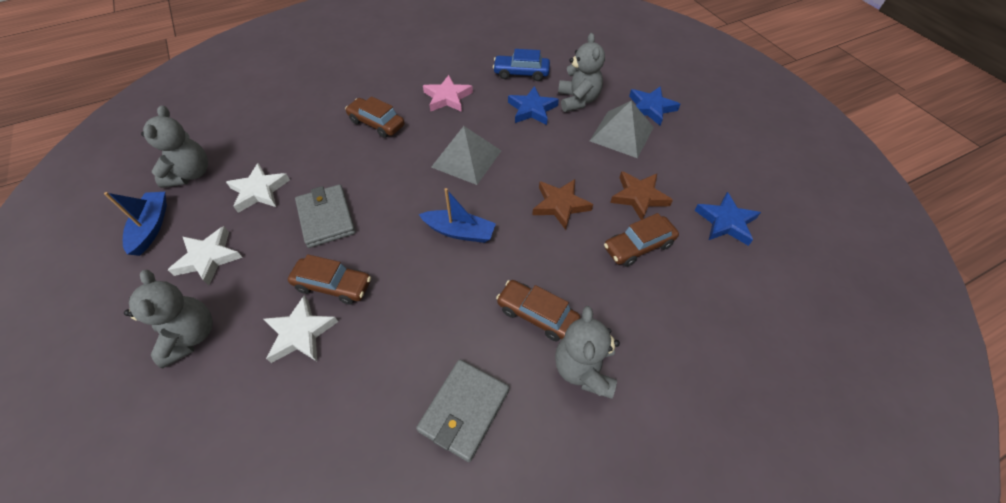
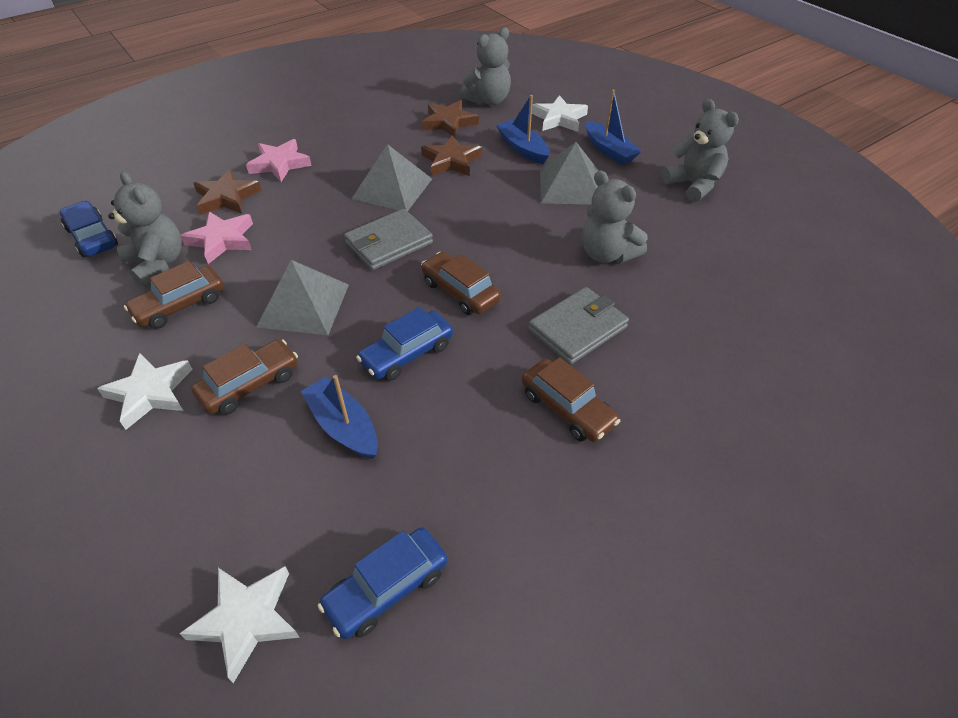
blue boat: 2 -> 3
blue car: 1 -> 3
blue star: 3 -> 0
brown star: 2 -> 3
grey pyramid: 2 -> 3
pink star: 1 -> 2

